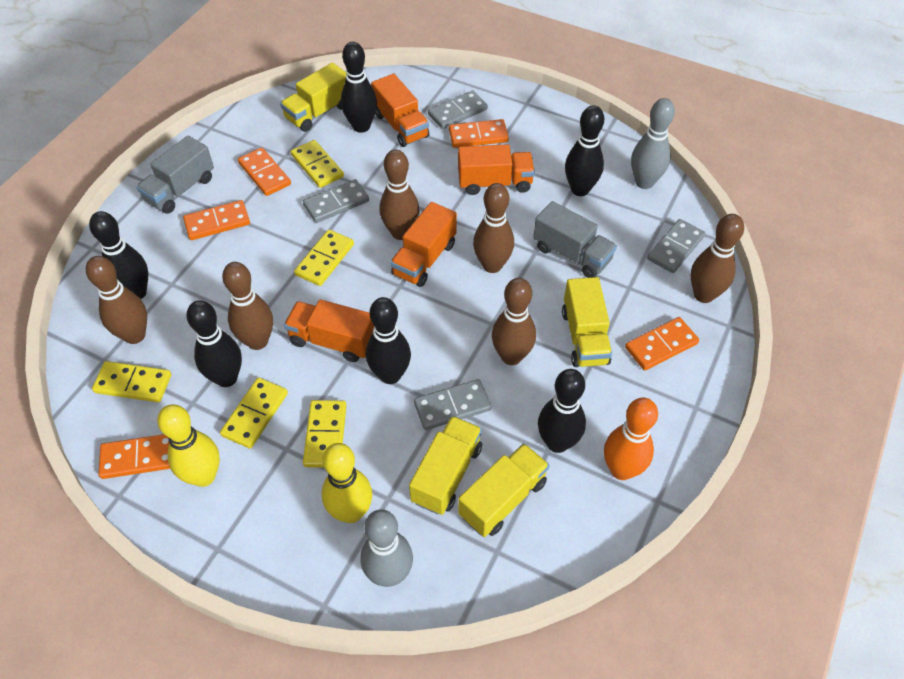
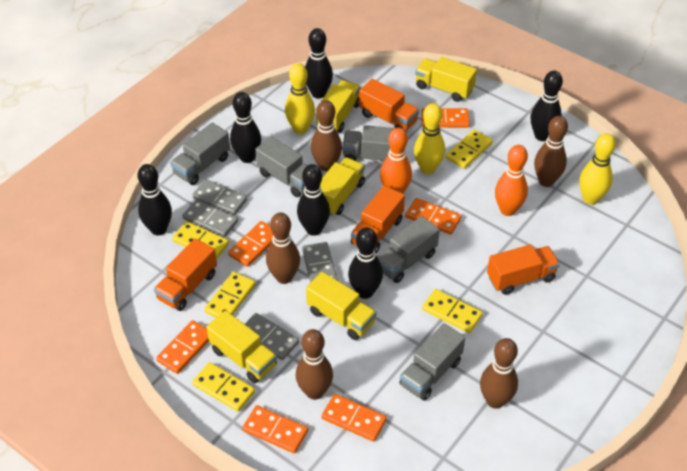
brown bowling pin: 6 -> 5
grey bowling pin: 2 -> 0
grey truck: 2 -> 5
orange bowling pin: 1 -> 2
orange domino: 5 -> 6
yellow bowling pin: 2 -> 3
yellow truck: 4 -> 5

